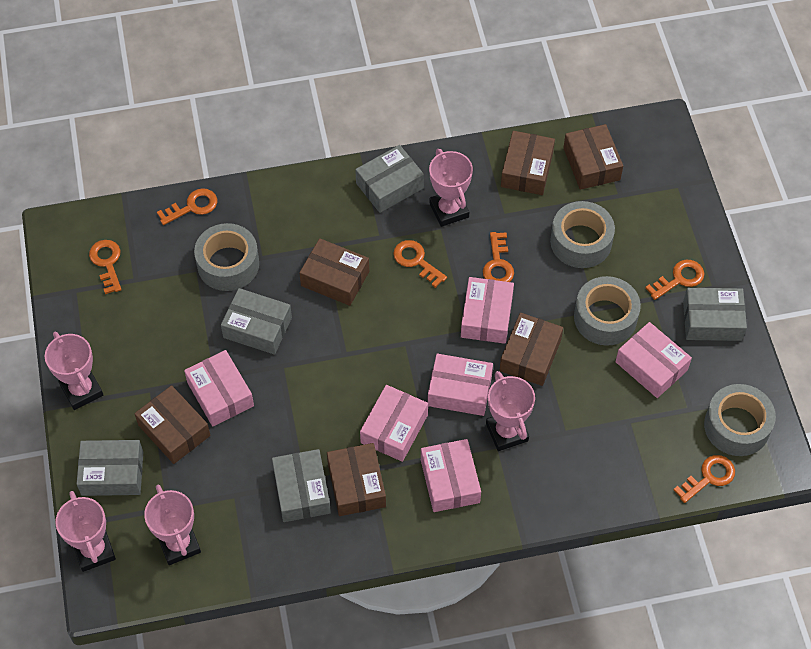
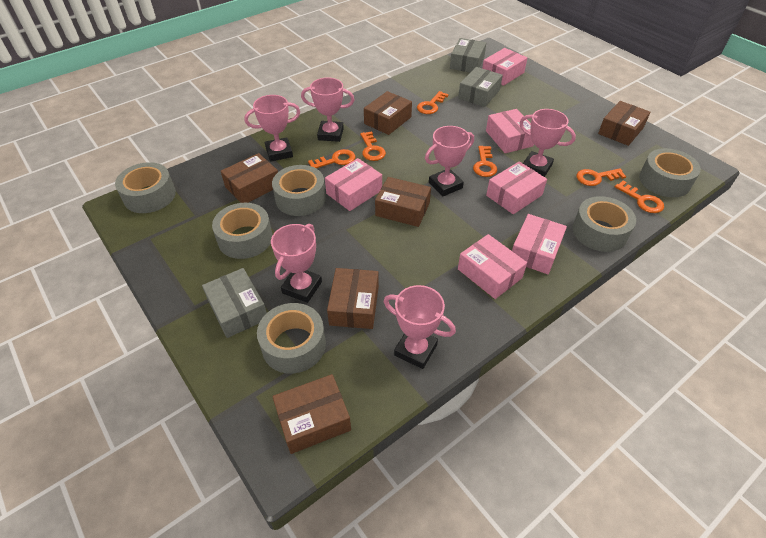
grey box: 5 -> 3
grey tape: 4 -> 6
pink trophy: 5 -> 6

